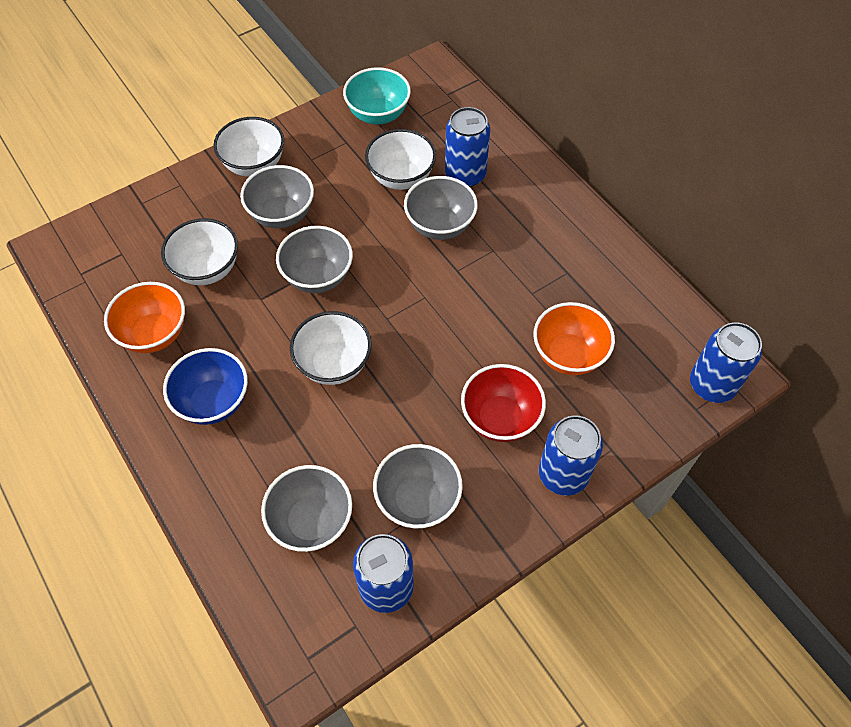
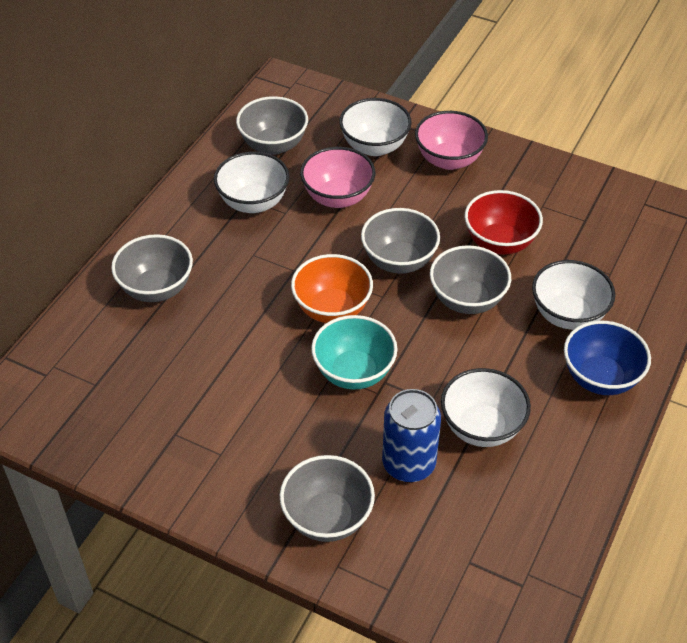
blue can: 4 -> 1
orange bowl: 2 -> 1
pink bowl: 0 -> 2

